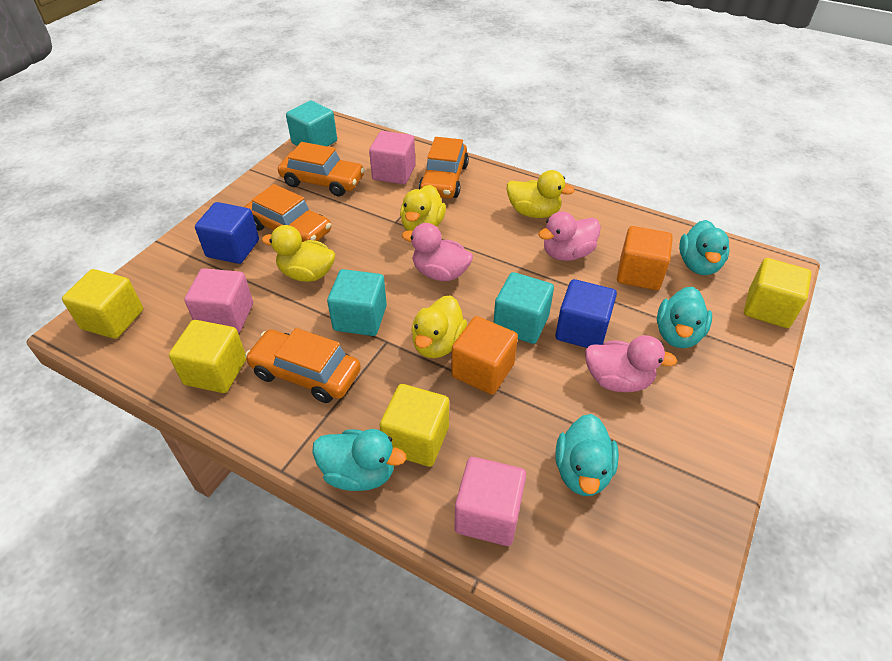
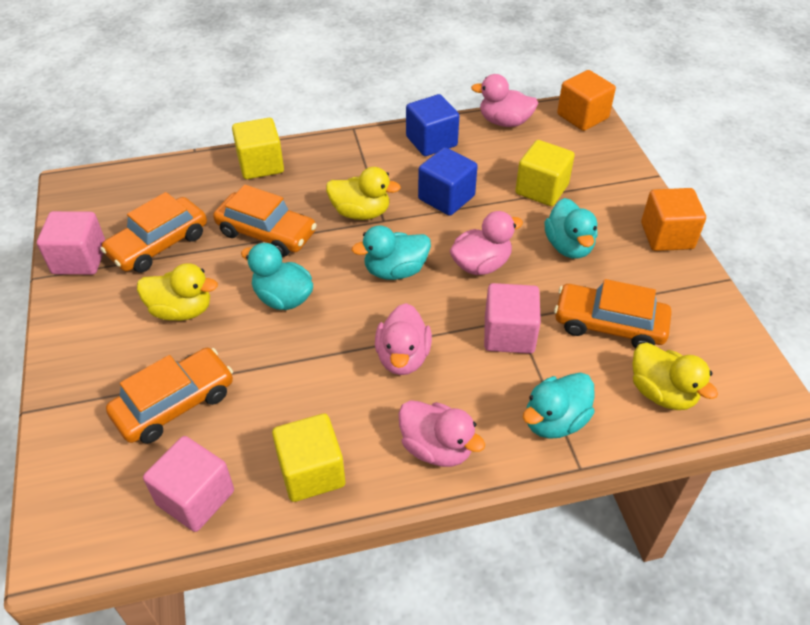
pink duck: 3 -> 4
turquoise cube: 3 -> 0
yellow cube: 4 -> 3
yellow duck: 4 -> 3

